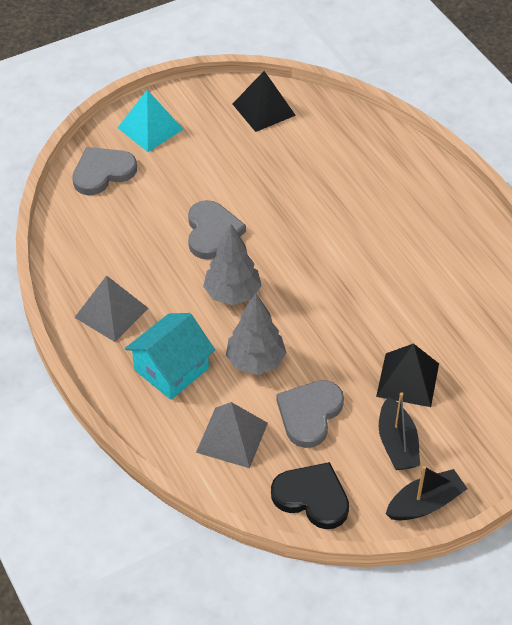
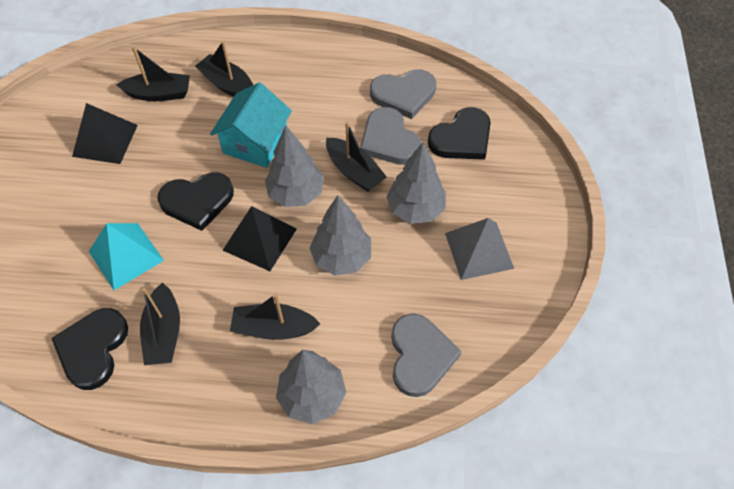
black boat: 2 -> 5
black heart: 1 -> 3
grey pyramid: 2 -> 1
grey tree: 2 -> 4

